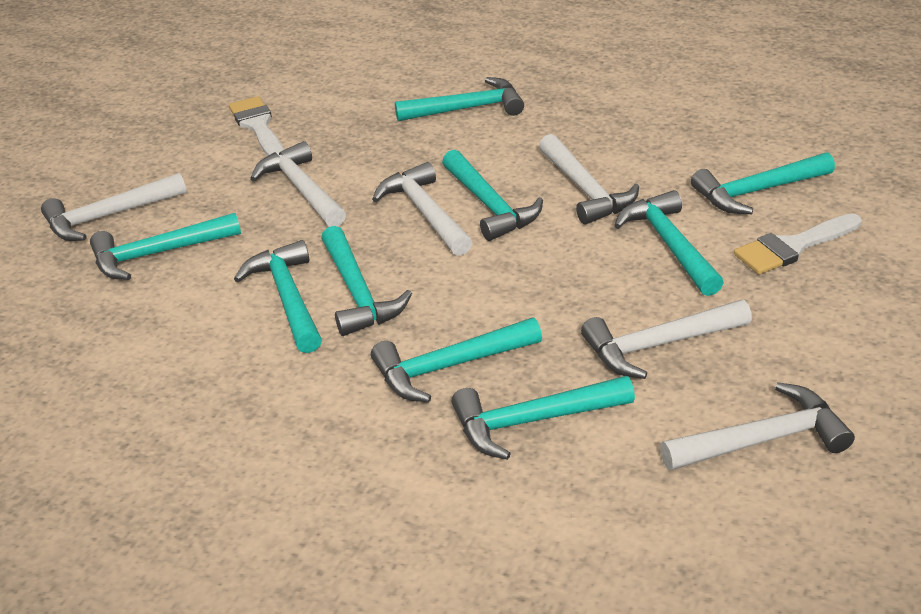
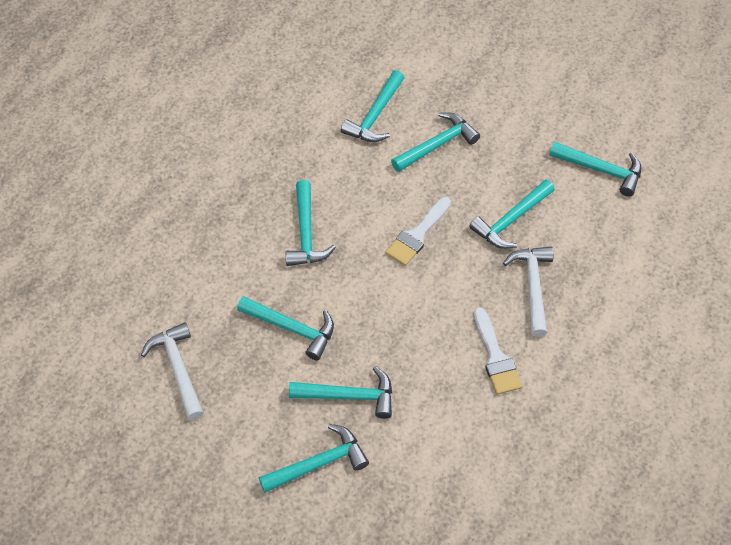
turquoise hammer: 9 -> 8
white hammer: 6 -> 2

